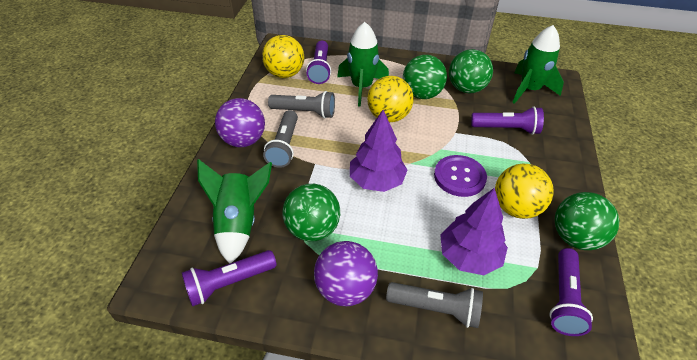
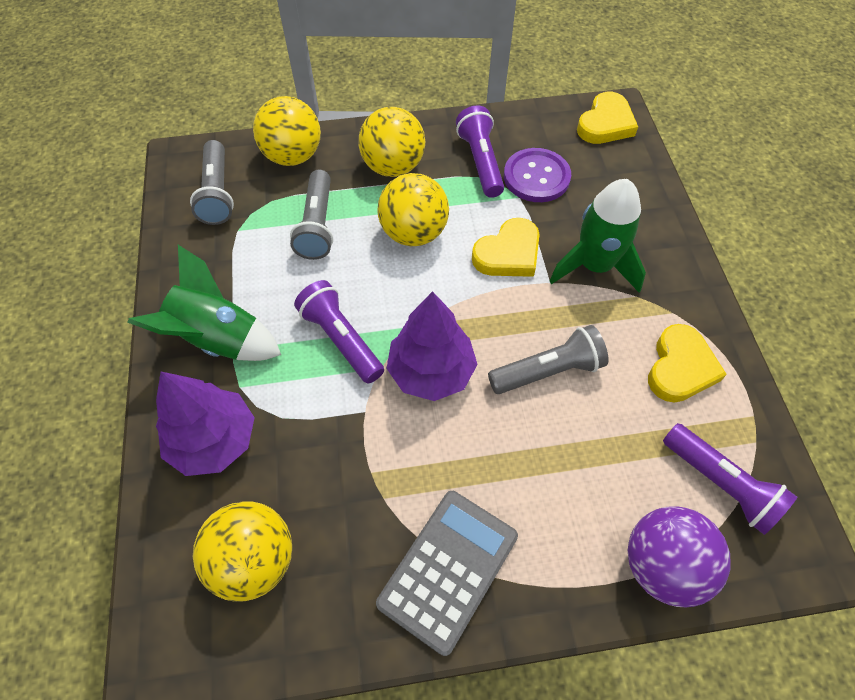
green ball: 4 -> 0
green rocket: 3 -> 2
grey calculator: 0 -> 1
purple ball: 2 -> 1
purple flashlight: 4 -> 3
yellow ball: 3 -> 4
yellow heart: 0 -> 3

